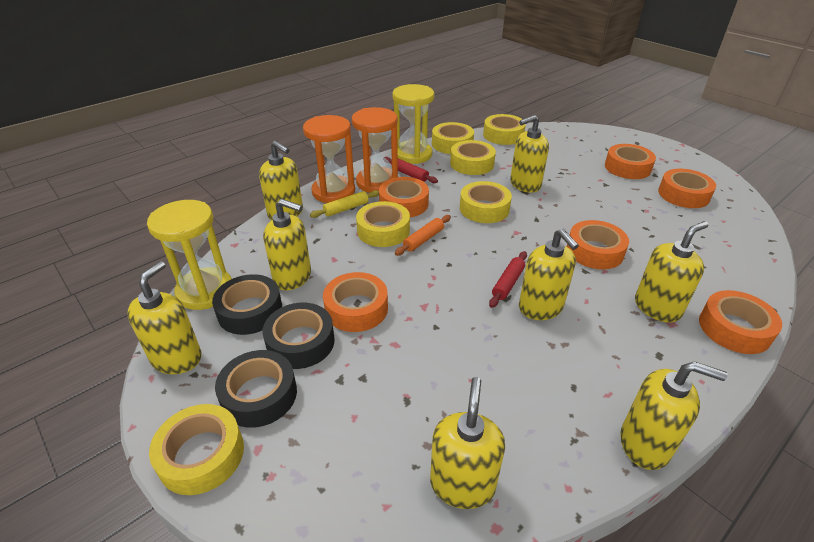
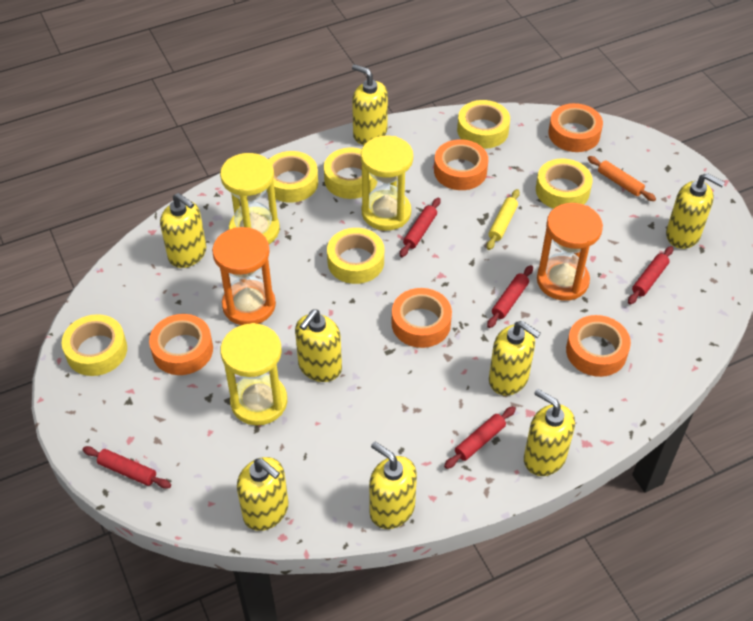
black tape: 3 -> 0
orange tape: 6 -> 5
red rolling pin: 2 -> 5
yellow hourglass: 2 -> 3

